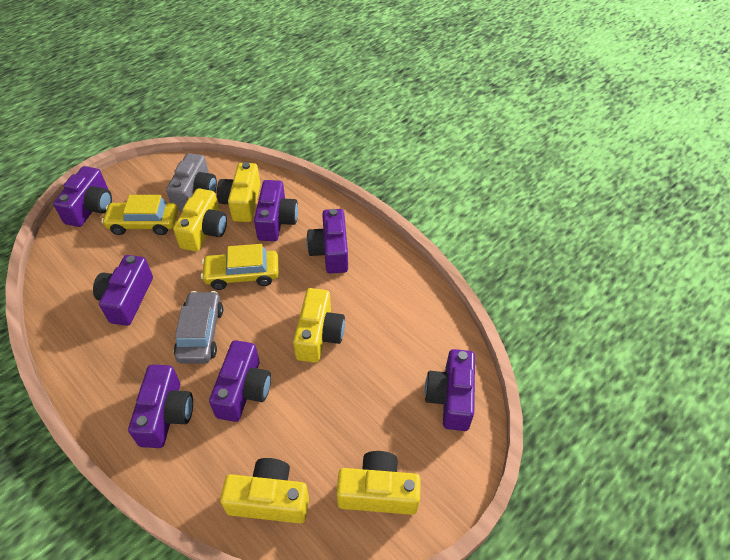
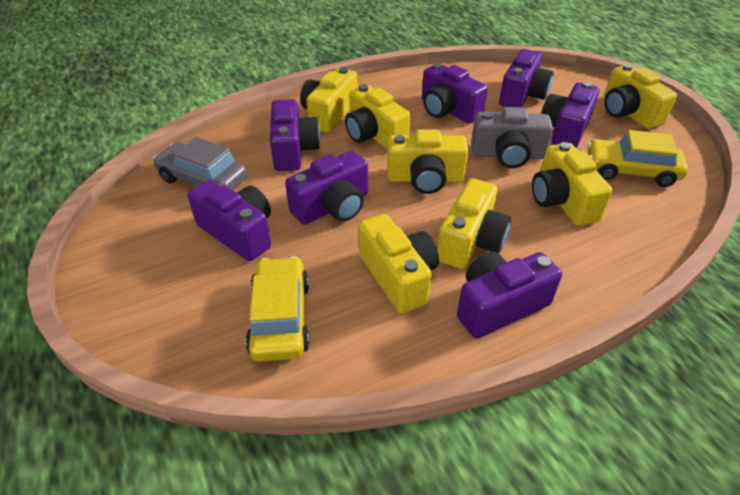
yellow camera: 5 -> 7

